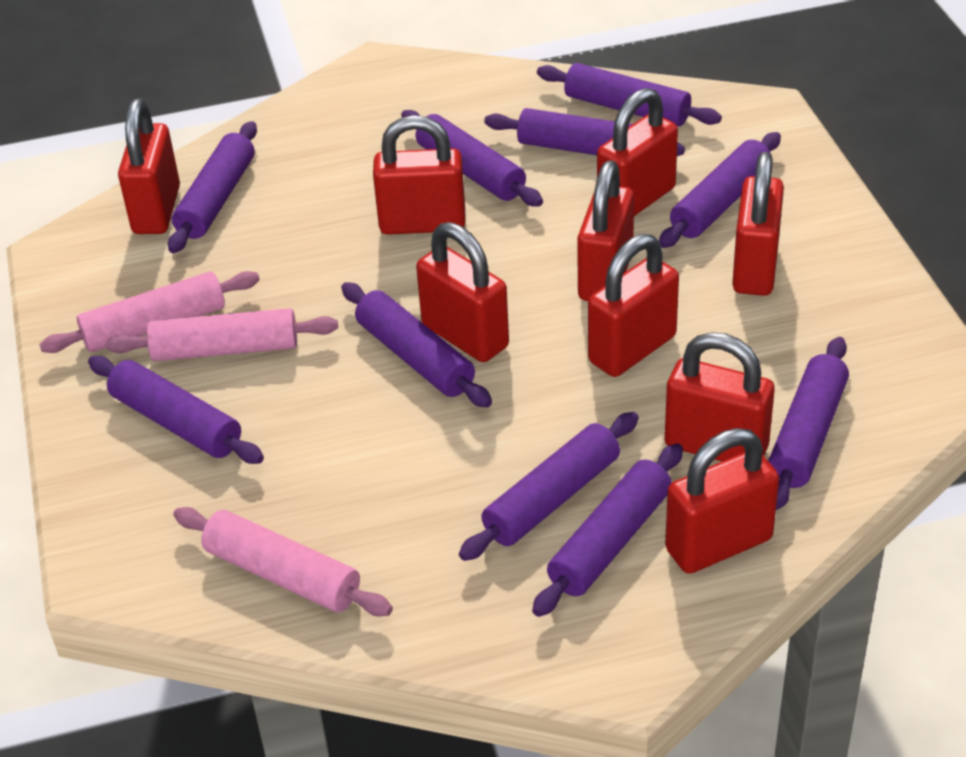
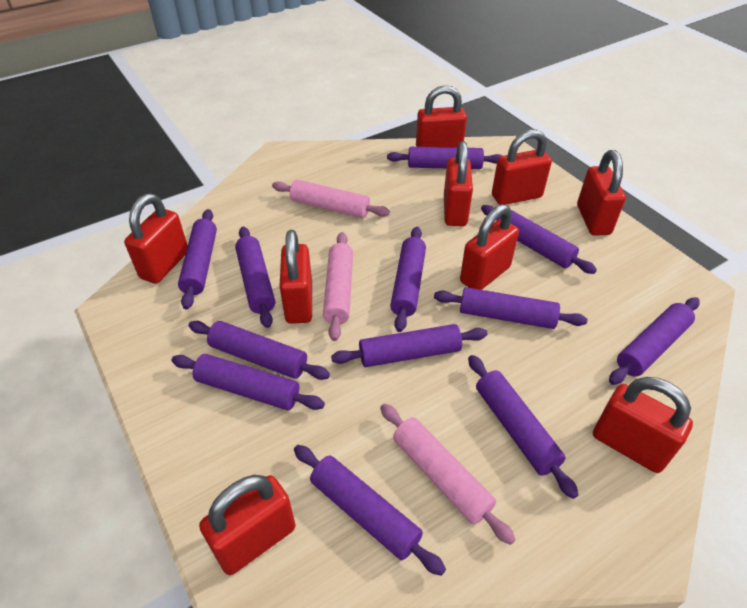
purple rolling pin: 10 -> 12

